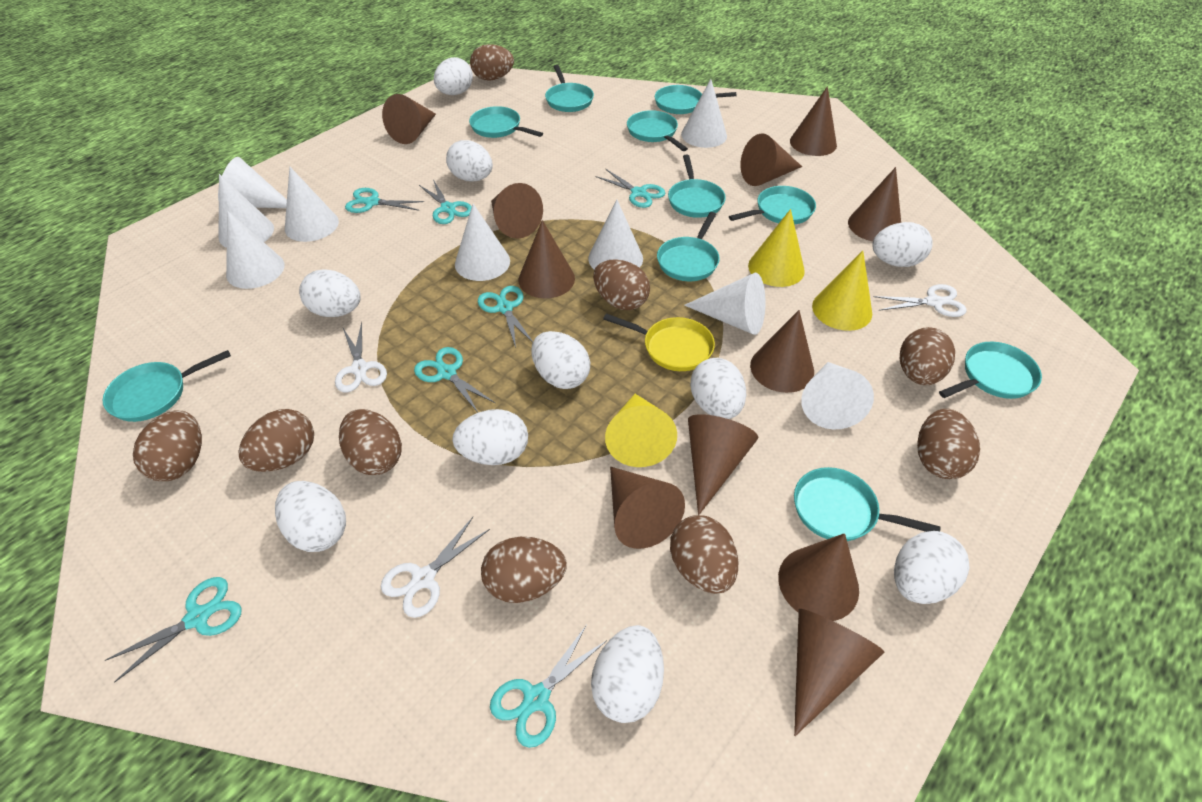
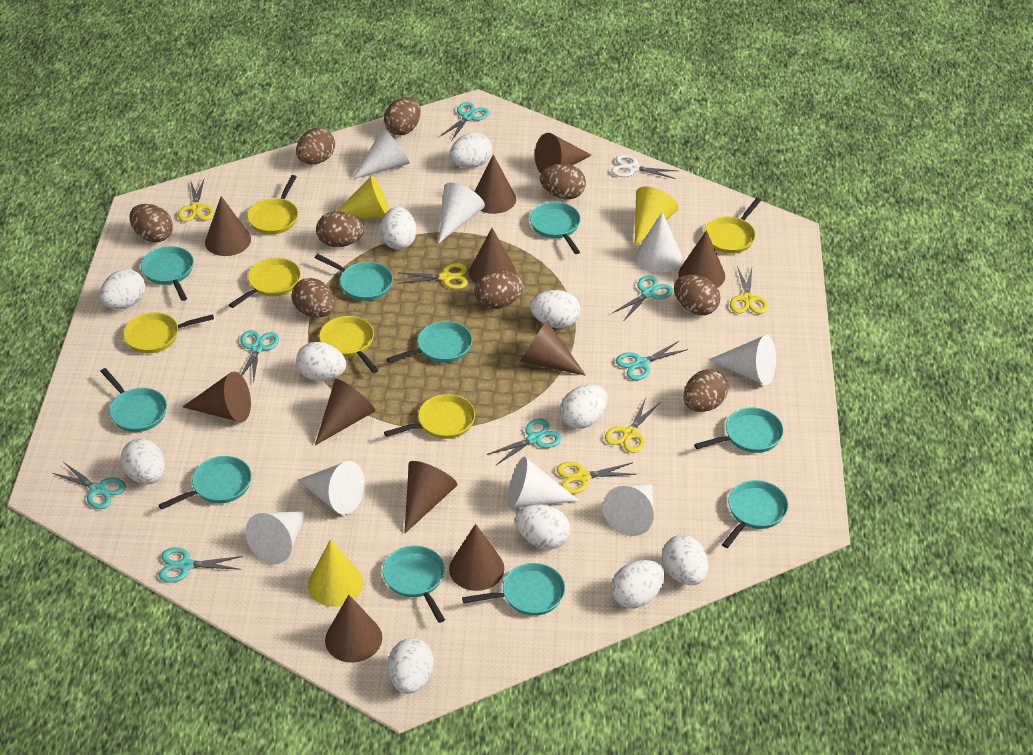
white cone: 9 -> 8
white egg: 10 -> 11
white scissors: 3 -> 1
yellow pan: 1 -> 6
yellow scissors: 0 -> 5

